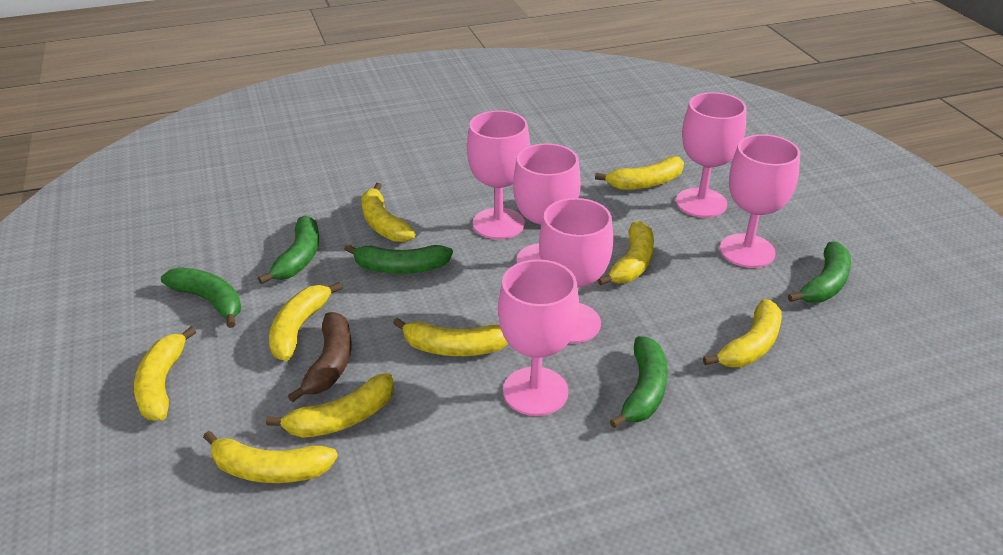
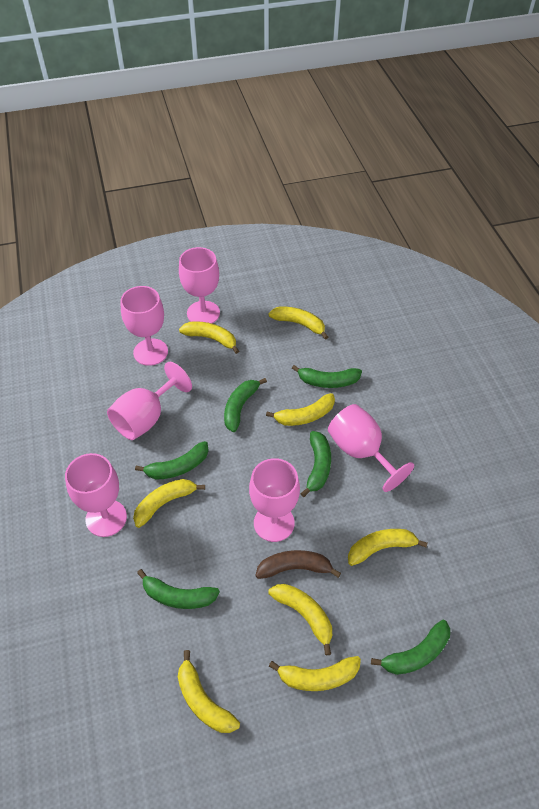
green banana: 5 -> 6
yellow banana: 9 -> 8

